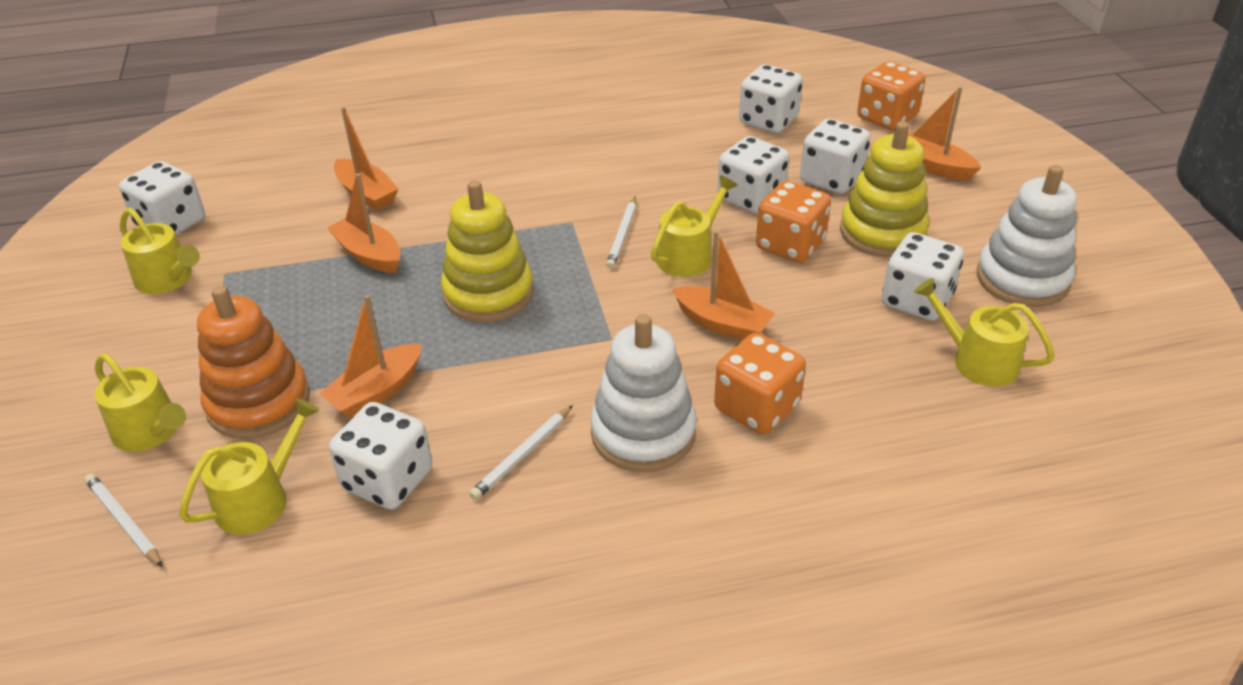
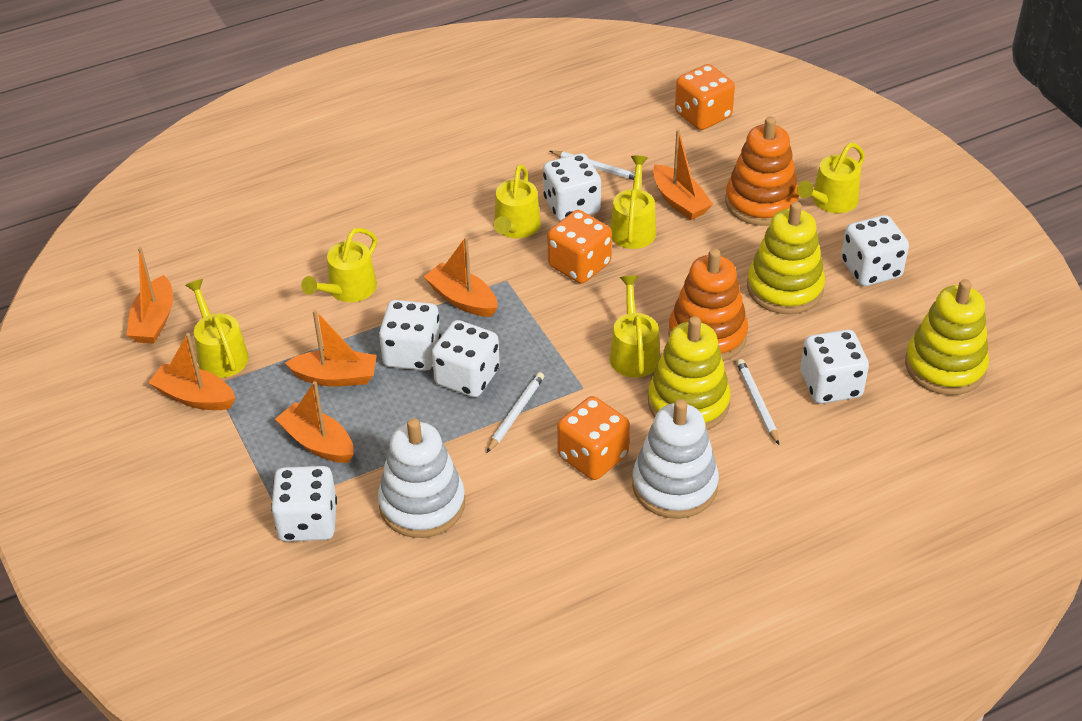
orange boat: 5 -> 6
orange stacking toy: 1 -> 2
yellow stacking toy: 2 -> 3
yellow watering can: 5 -> 6

